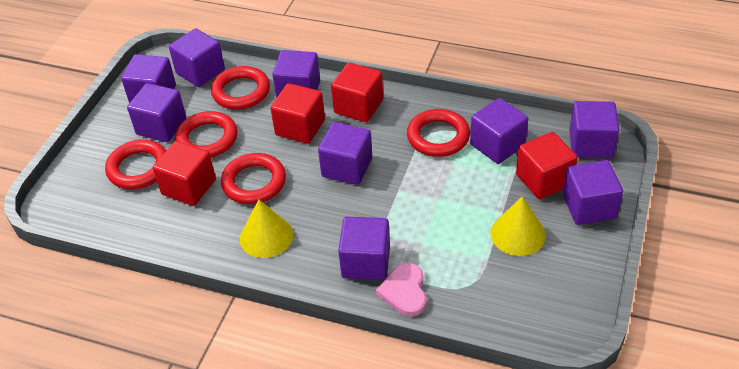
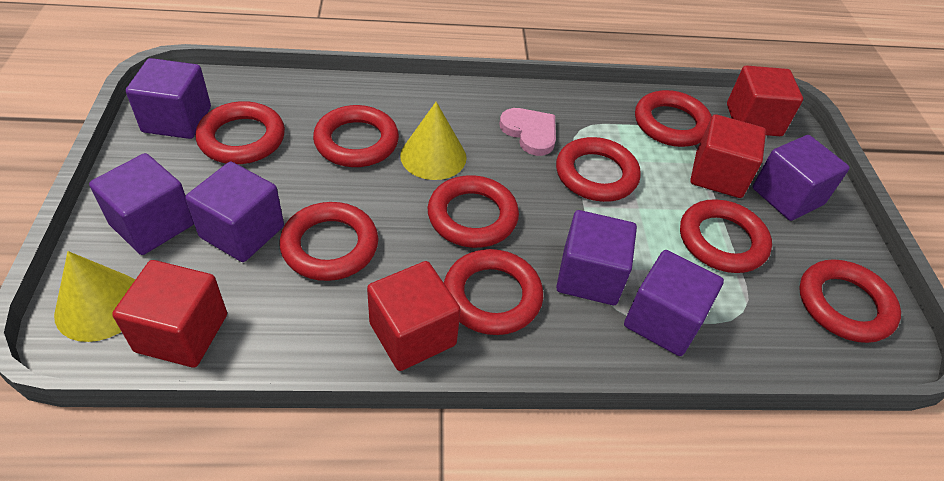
purple cube: 9 -> 6
red ring: 5 -> 9

